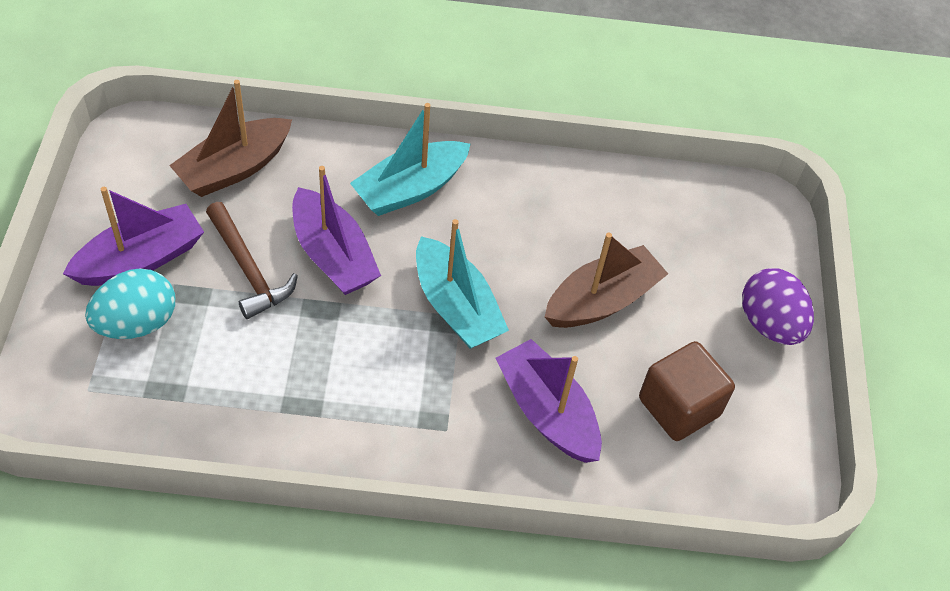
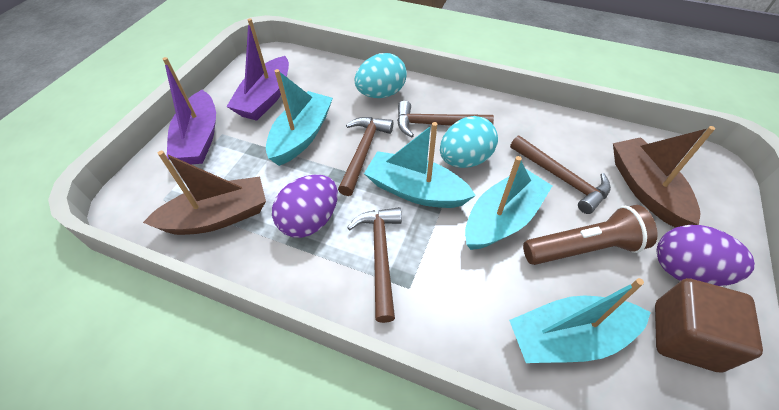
brown flashlight: 0 -> 1
brown hammer: 1 -> 4
purple boat: 3 -> 2
purple egg: 1 -> 2
turquoise boat: 2 -> 4
turquoise egg: 1 -> 2

